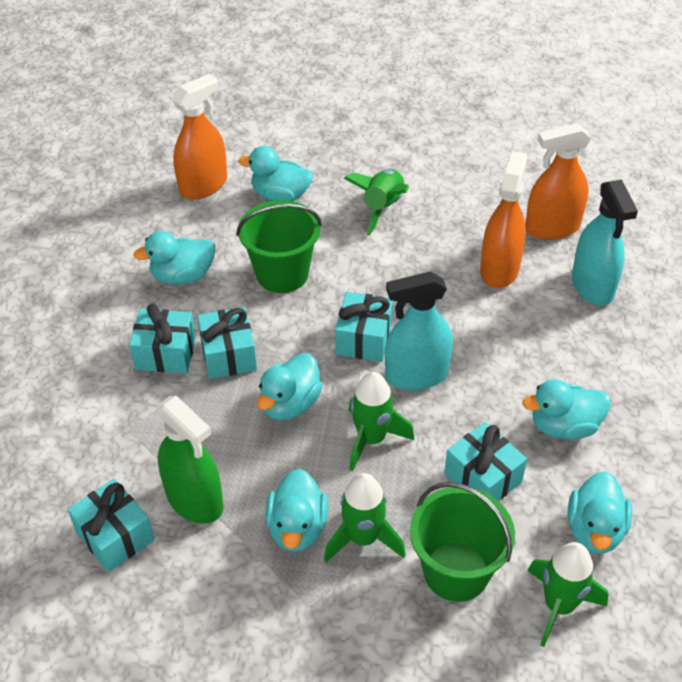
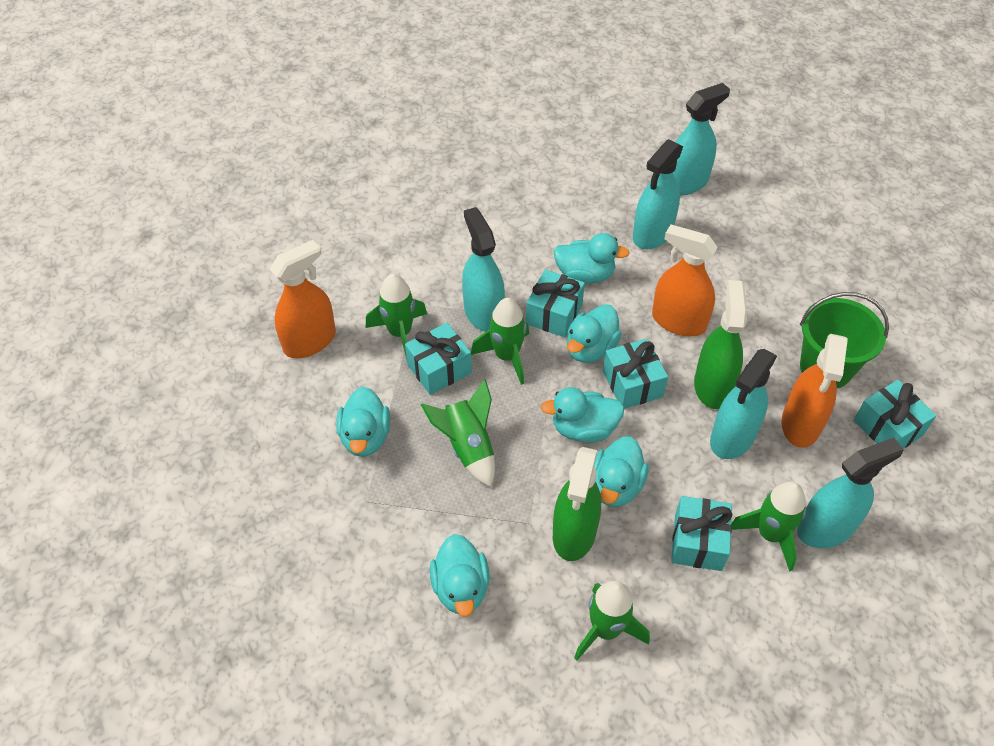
green bucket: 2 -> 1
green rocket: 4 -> 5
green spray bottle: 1 -> 2
turquoise spray bottle: 2 -> 5

